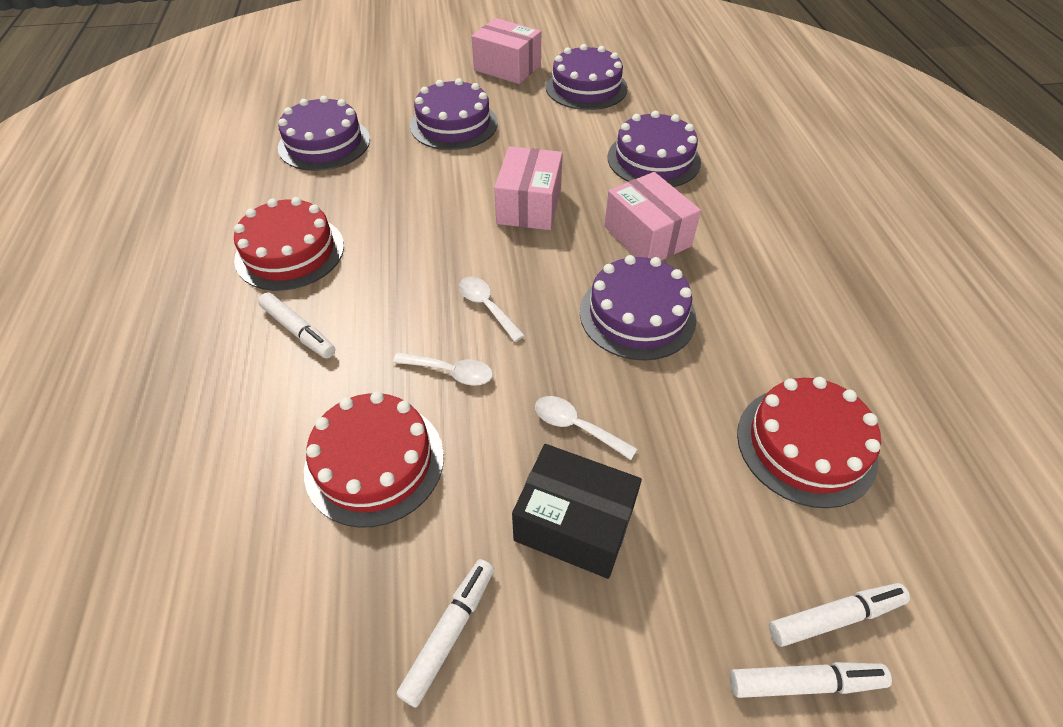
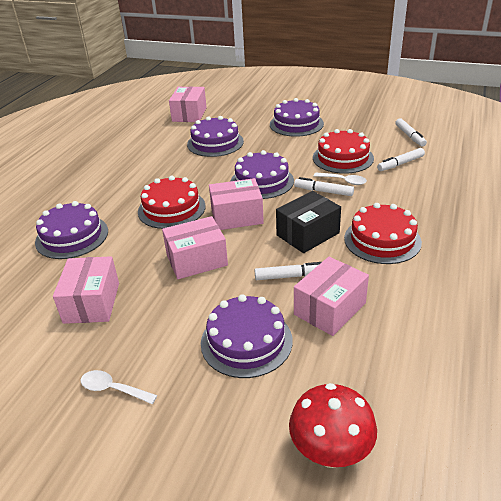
pink box: 3 -> 5
red mushroom: 0 -> 1
white spoon: 3 -> 2

